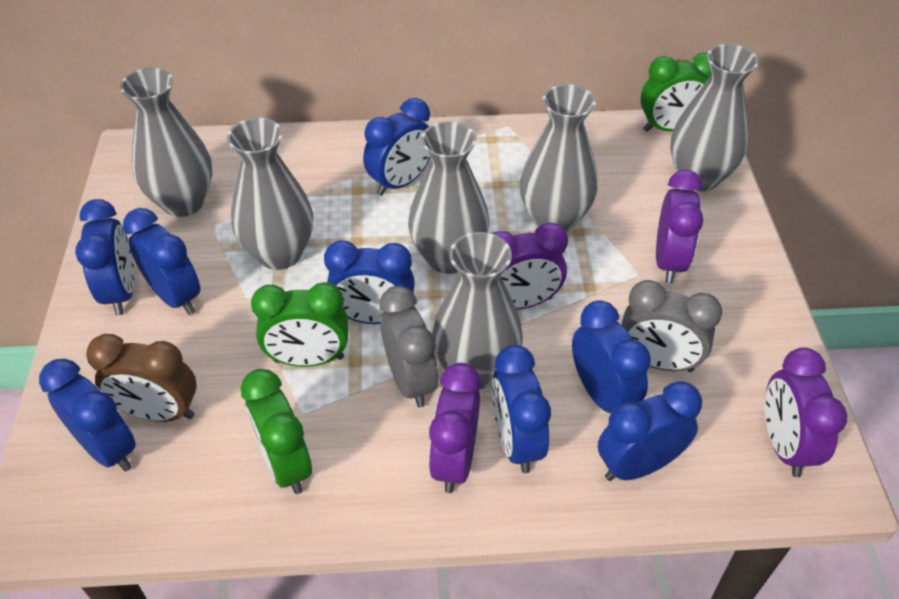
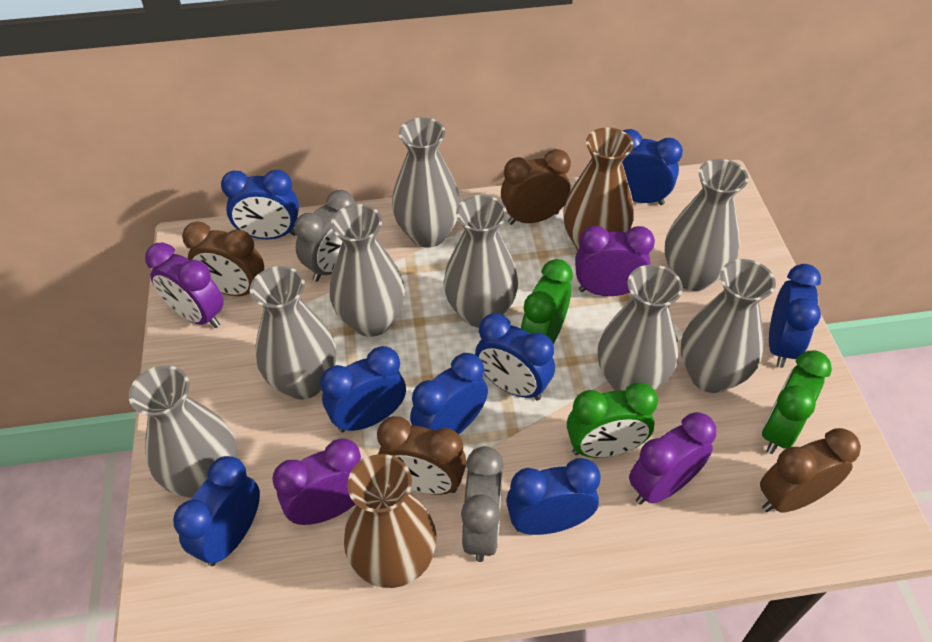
brown clock: 1 -> 4
brown vase: 0 -> 2
grey vase: 6 -> 8

